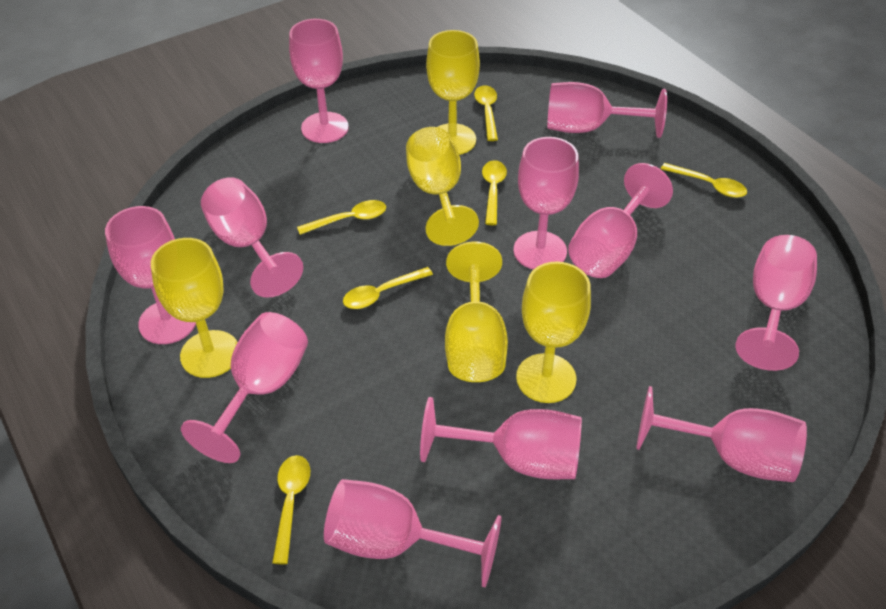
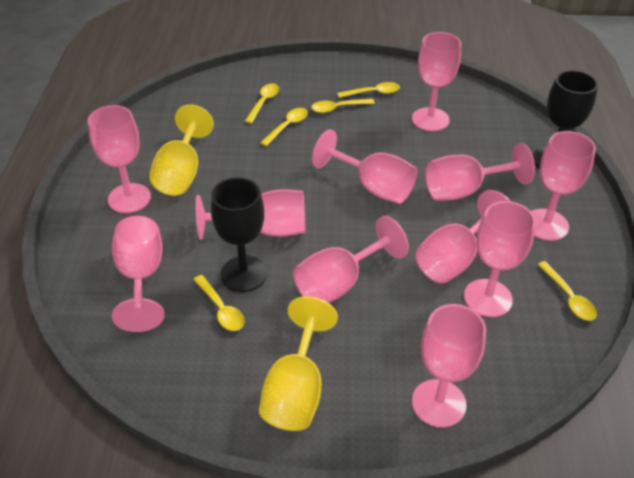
black goblet: 0 -> 2
yellow goblet: 5 -> 2

